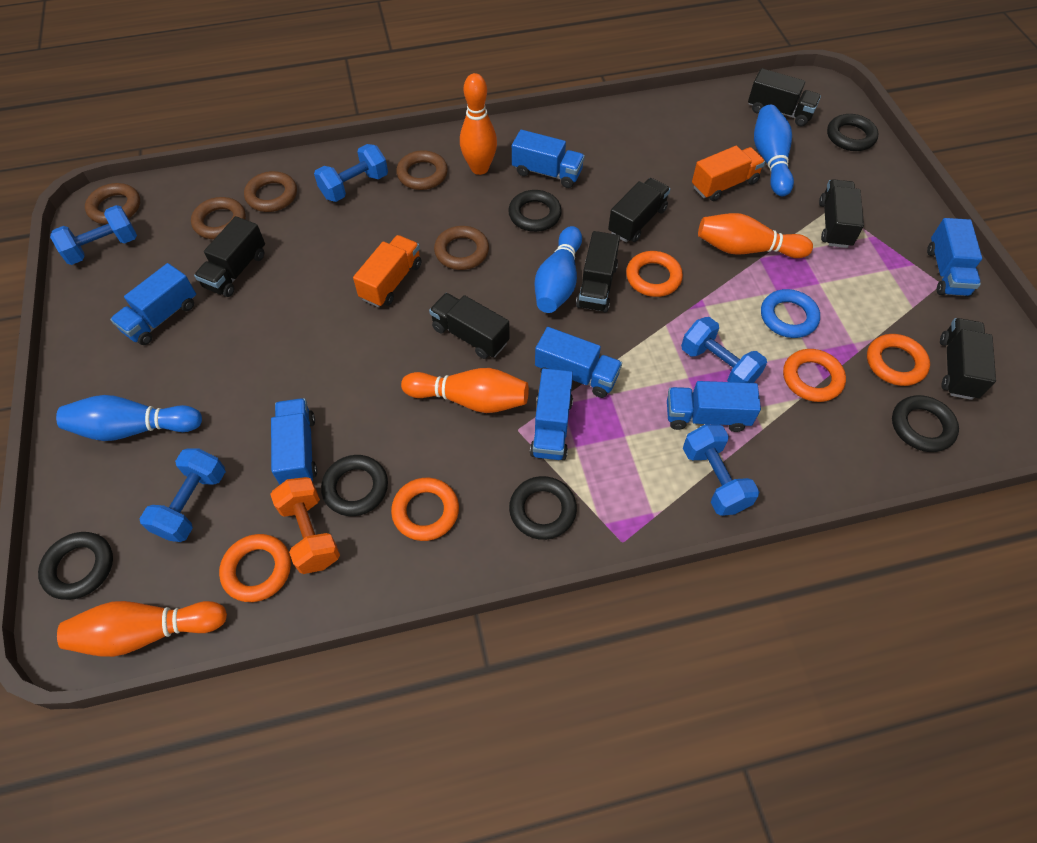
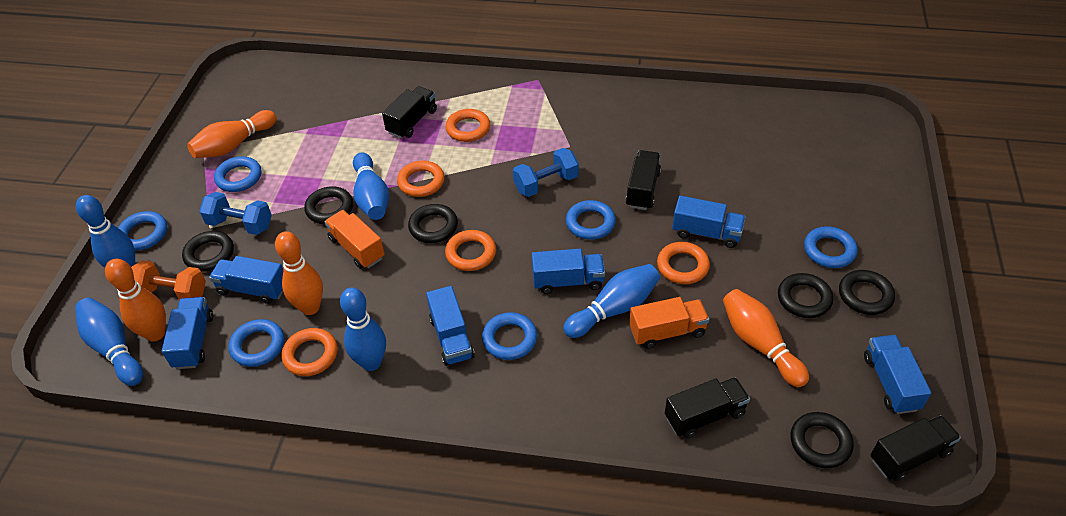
black truck: 7 -> 4
blue bowling pin: 3 -> 5
blue dumbbell: 5 -> 2
blue ring: 1 -> 6
blue truck: 7 -> 6
brown ring: 5 -> 0

